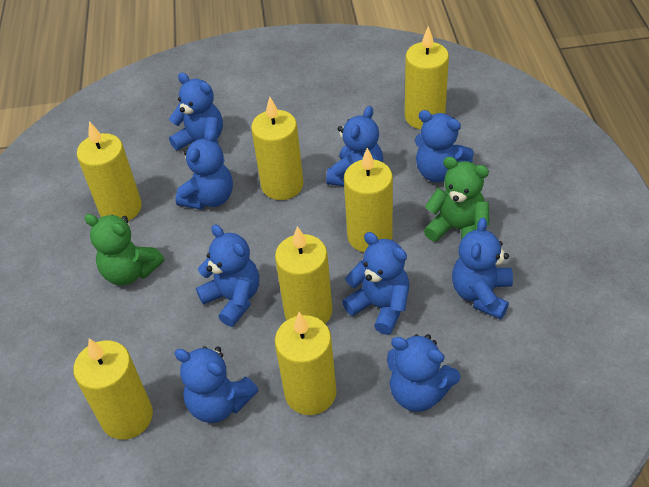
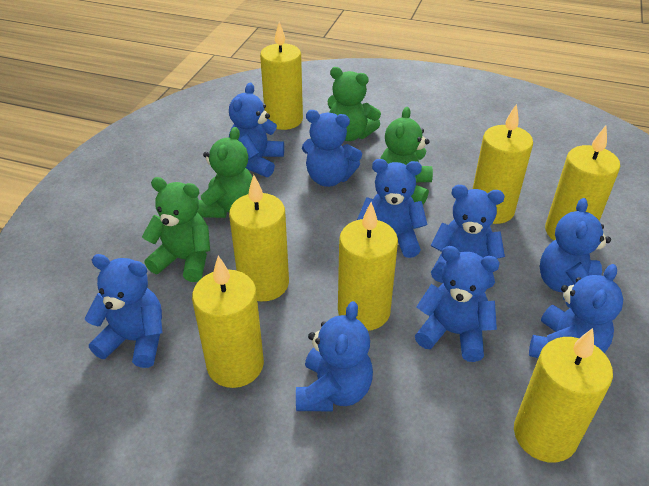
green teddy bear: 2 -> 4

